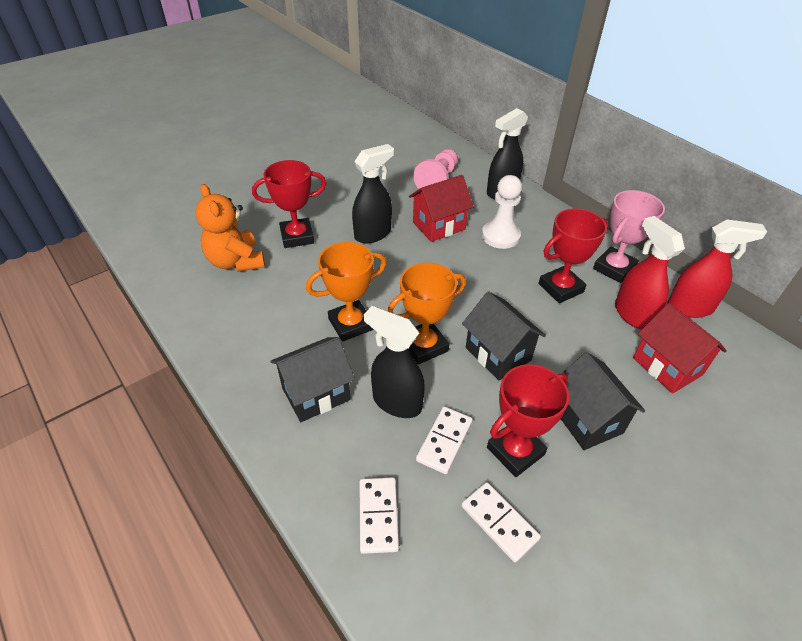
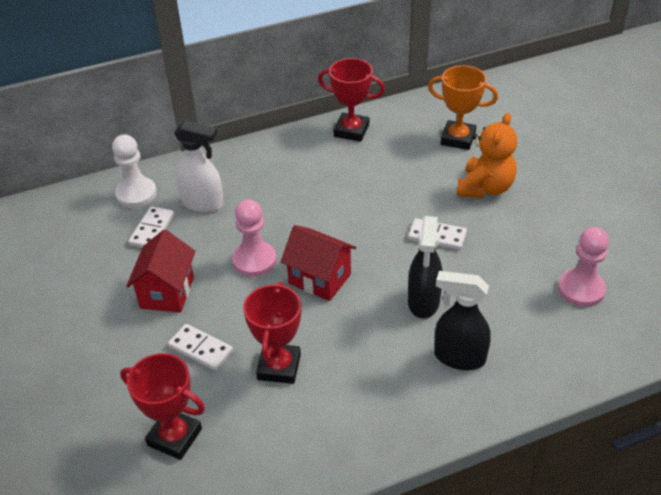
black house: 3 -> 0
black spray bottle: 3 -> 2
orange trophy: 2 -> 1
pink pawn: 1 -> 2
pink trophy: 1 -> 0
red spray bottle: 2 -> 0
white spray bottle: 0 -> 1

